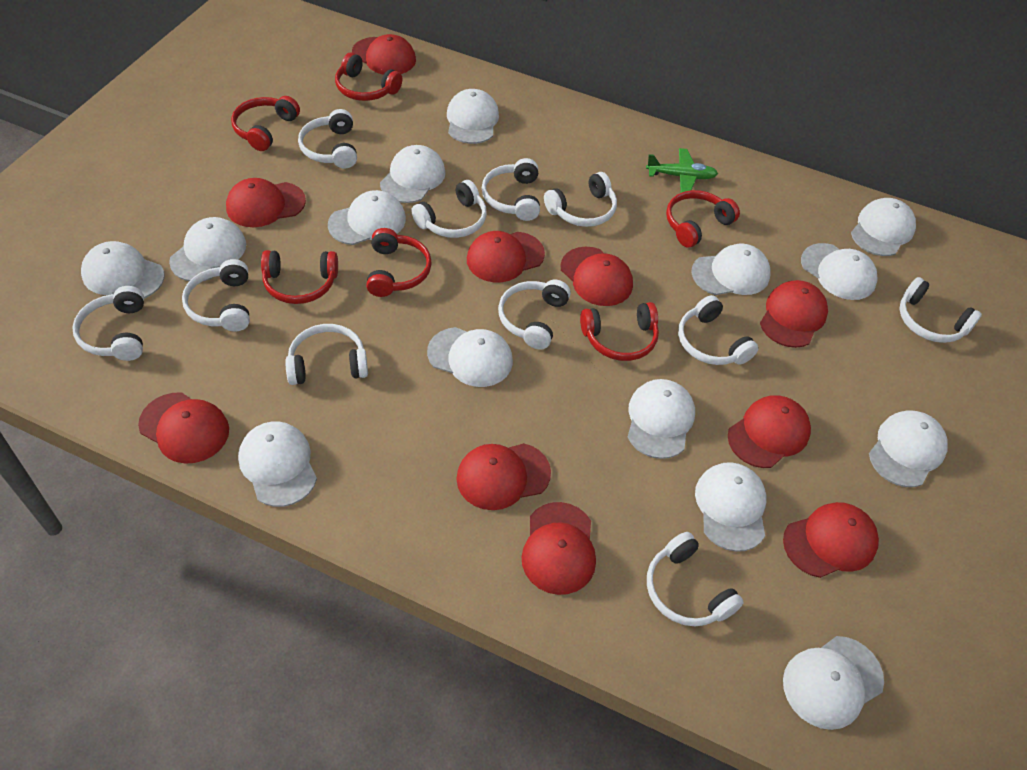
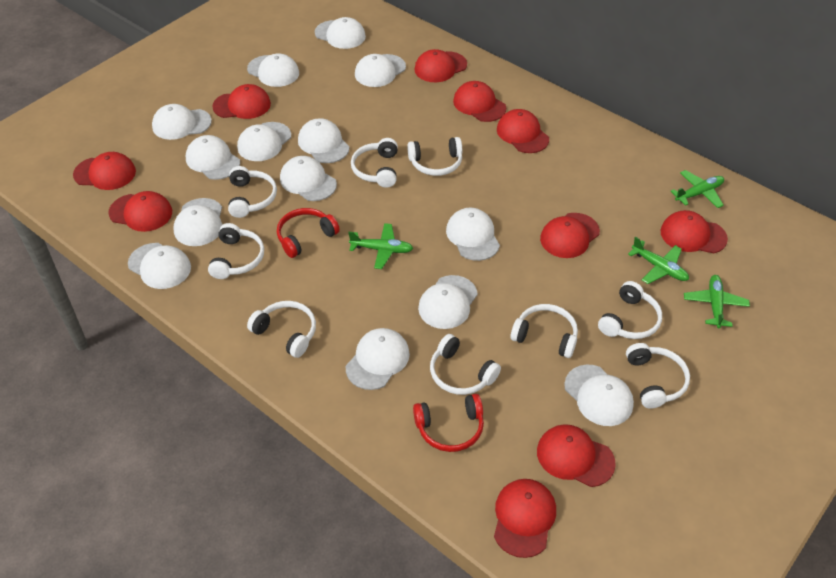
green plane: 1 -> 4
red headphones: 6 -> 2
white headphones: 11 -> 9

